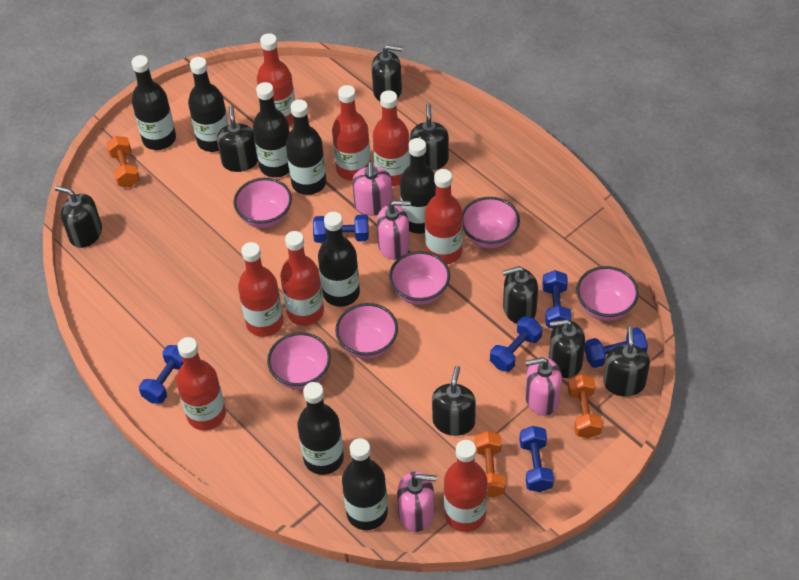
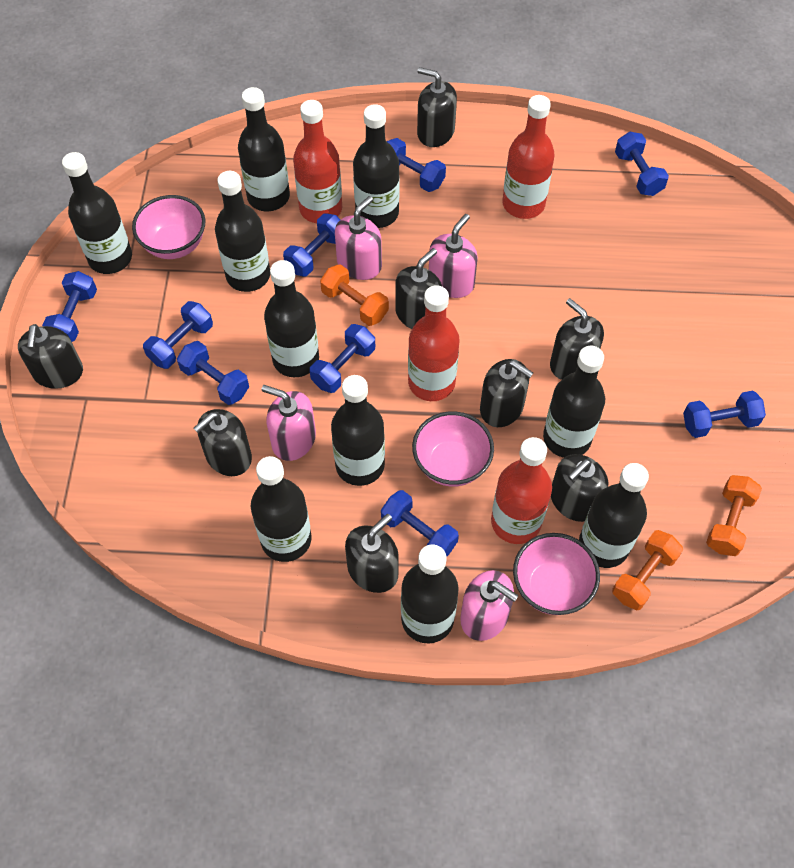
black bottle: 8 -> 10
blue dumbbell: 6 -> 9
pink bowl: 6 -> 3
red bottle: 8 -> 4

